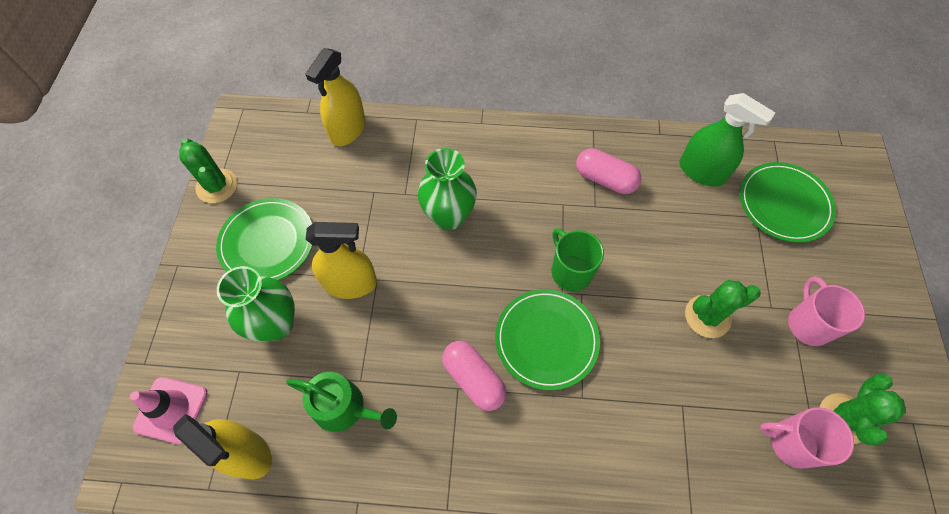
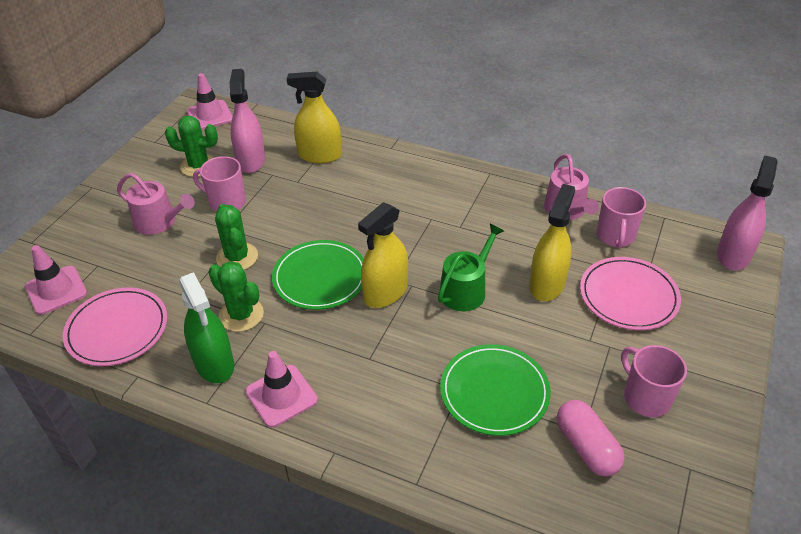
green mug: 1 -> 0
green plate: 3 -> 2
green vase: 2 -> 0
pink capsule: 2 -> 1
pink mug: 2 -> 3
pink plate: 0 -> 2
pink spray bottle: 0 -> 2
pink traffic cone: 1 -> 3
pink watering can: 0 -> 2

